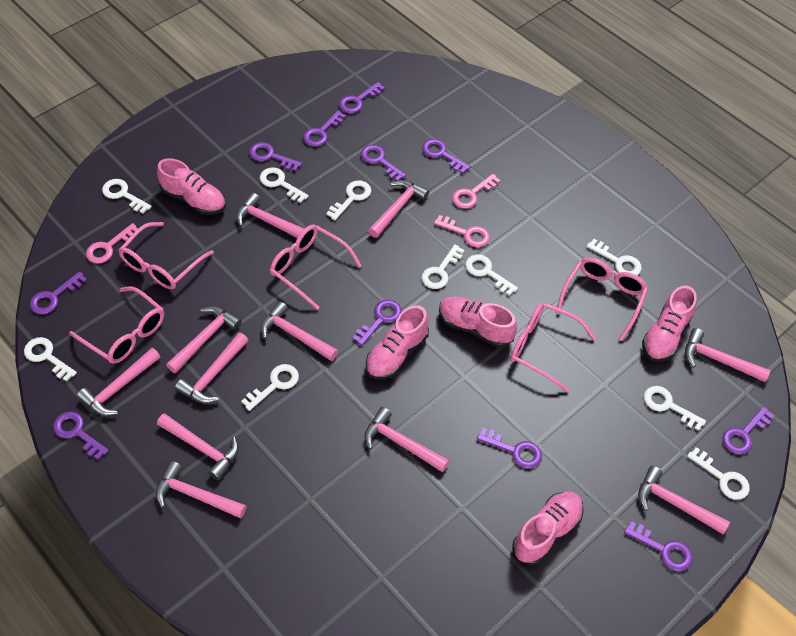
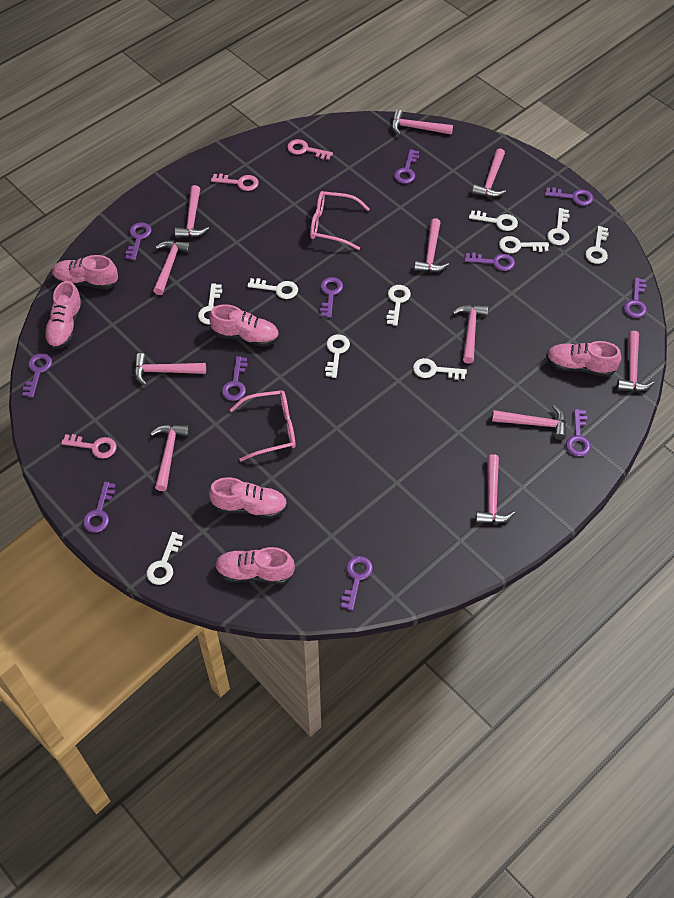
pink glasses: 5 -> 2
pink shoe: 5 -> 6

